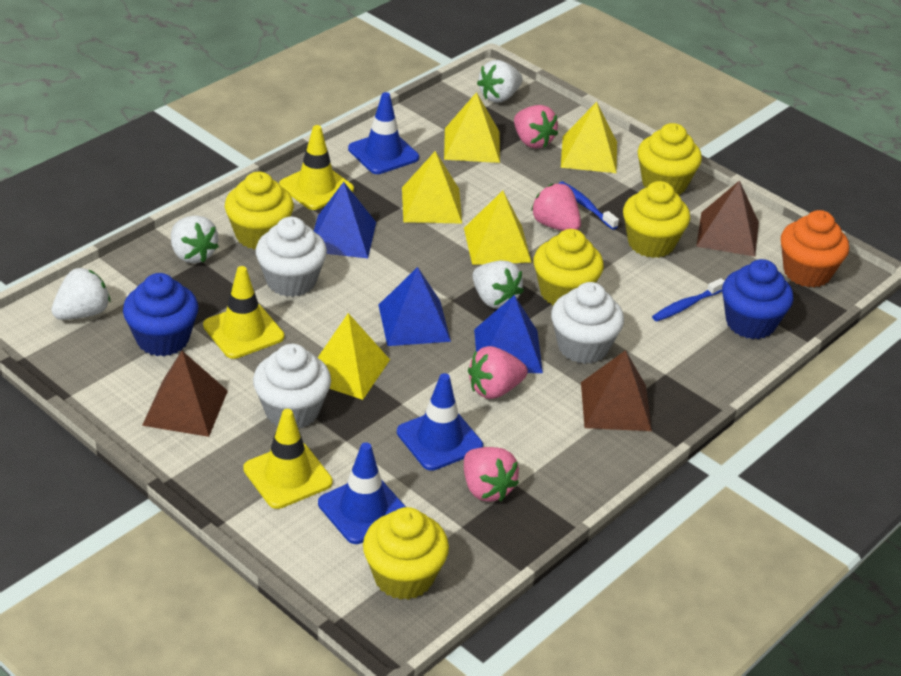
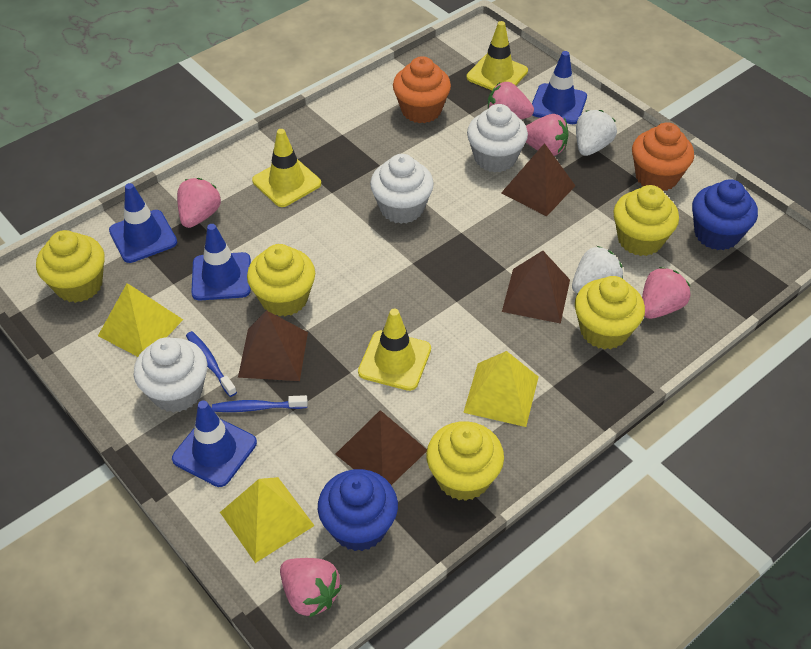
blue pyramid: 3 -> 0
blue traffic cone: 3 -> 4
brown pyramid: 3 -> 4
orange cupcake: 1 -> 2
pink strawberry: 4 -> 5
white strawberry: 4 -> 2
yellow pyramid: 5 -> 3

